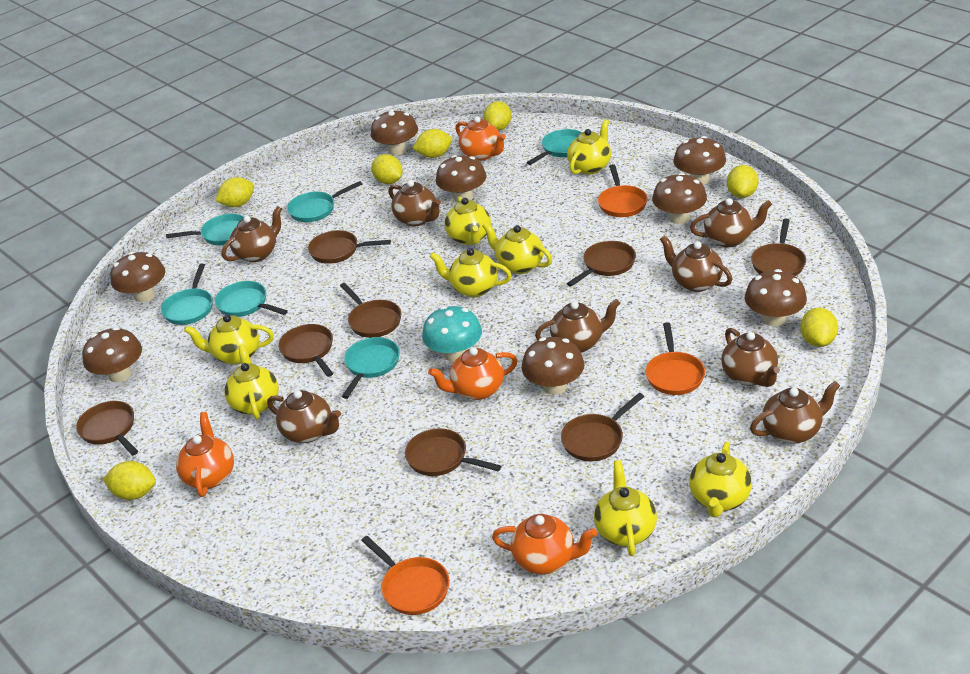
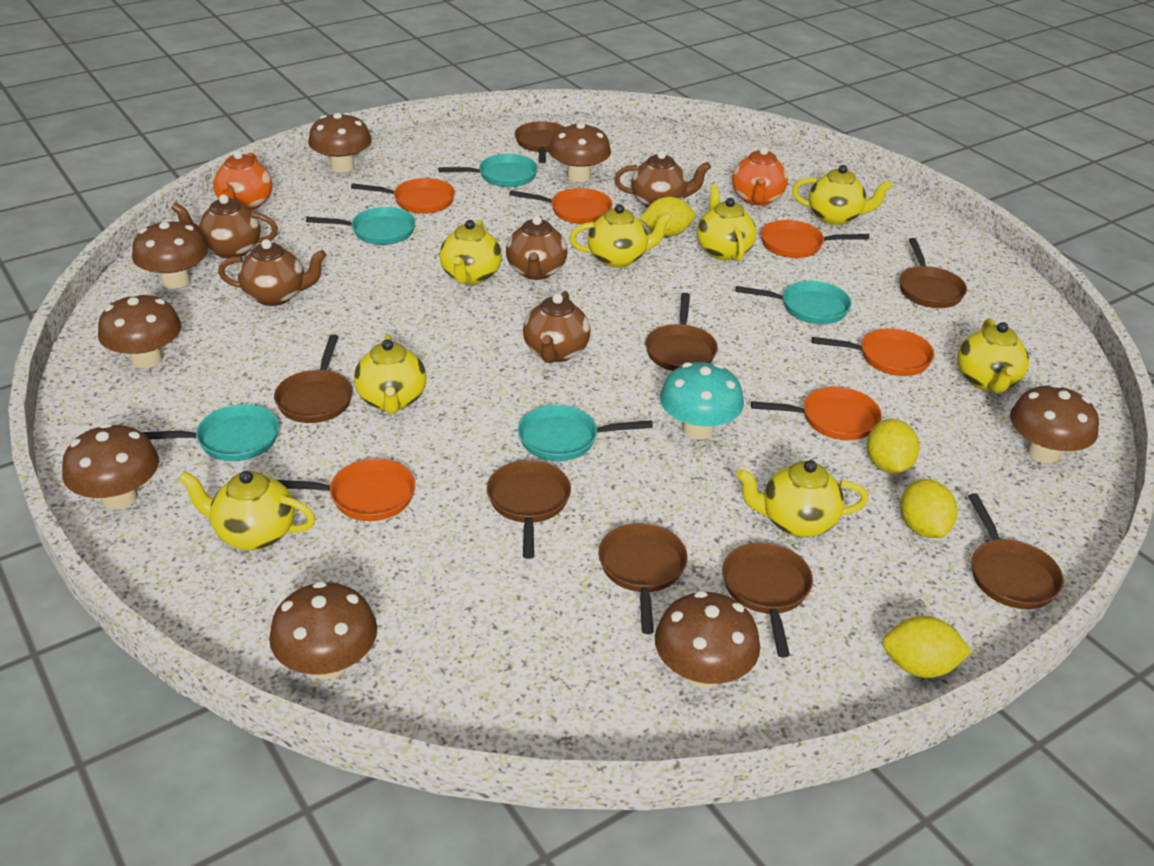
brown teapot: 8 -> 5
orange pan: 3 -> 6
orange teapot: 4 -> 2
turquoise pan: 6 -> 5
yellow lemon: 7 -> 4

